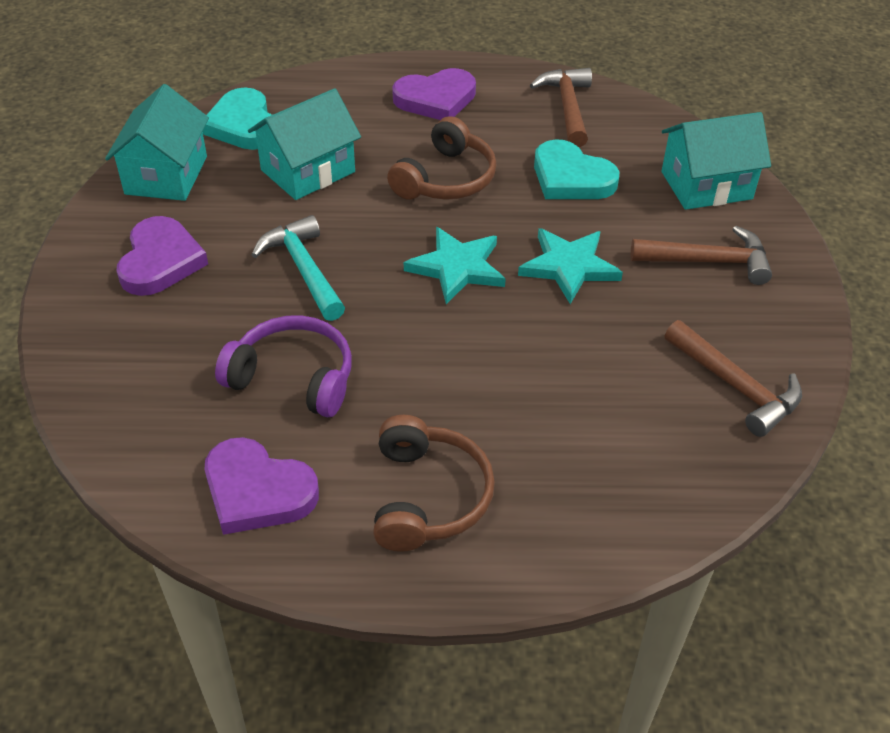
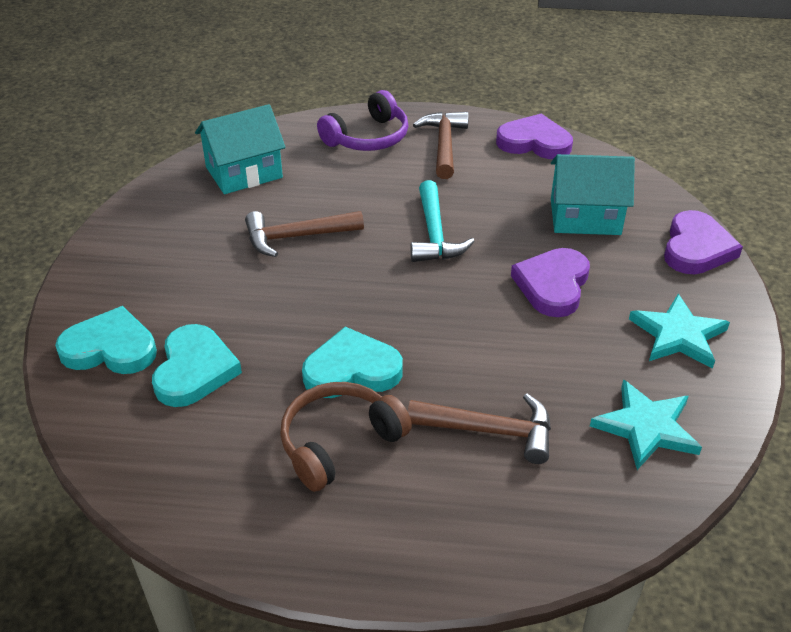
brown headphones: 2 -> 1
turquoise heart: 2 -> 3
turquoise house: 3 -> 2

